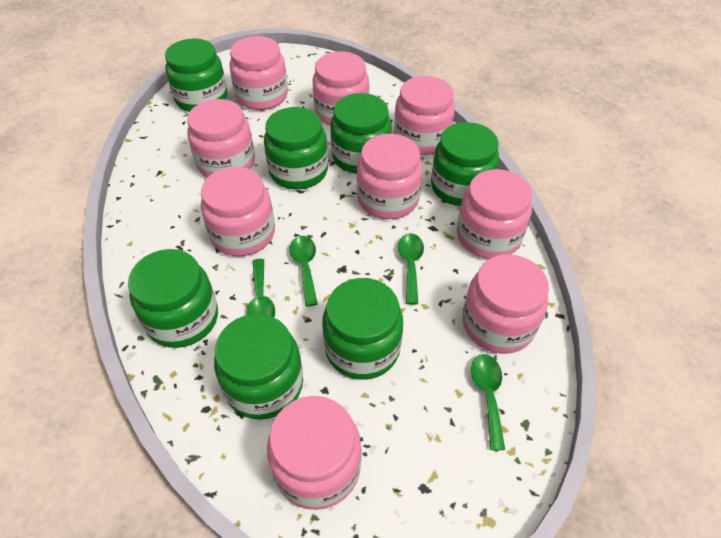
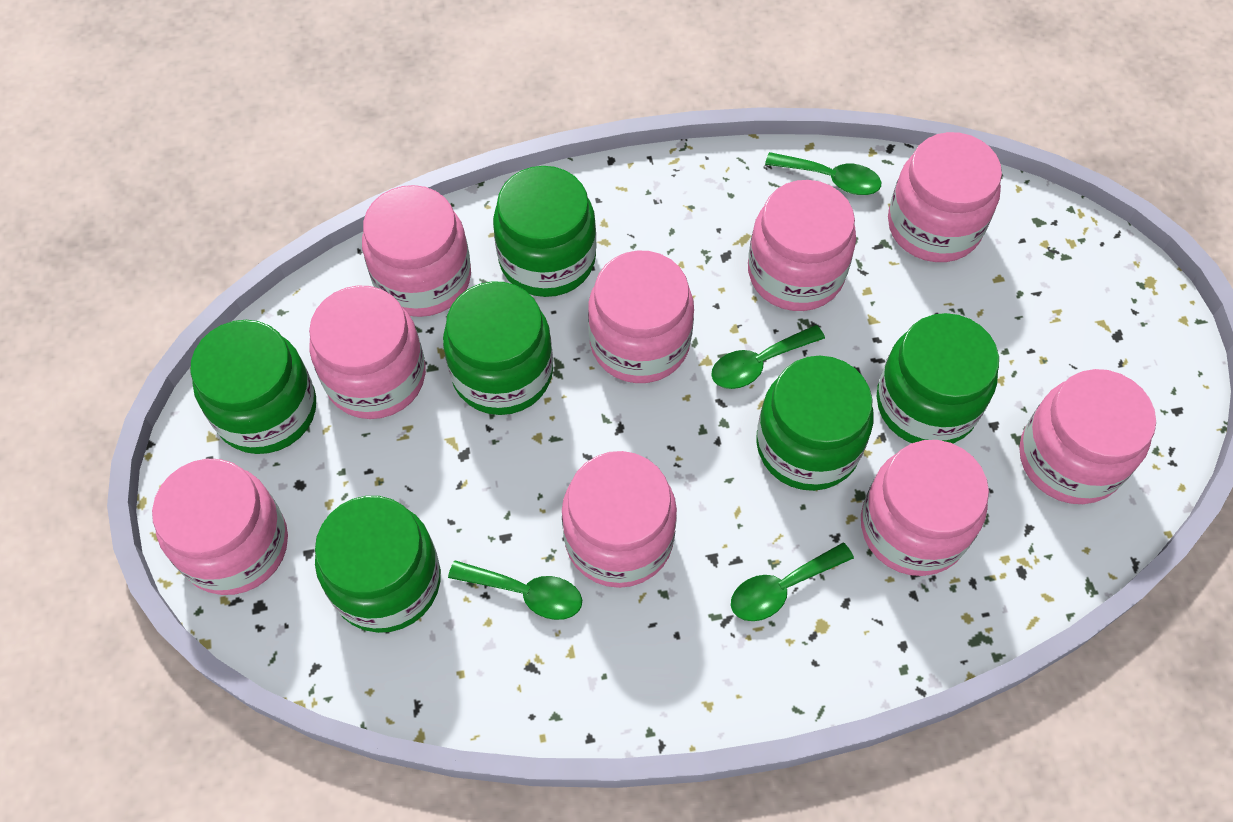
green jar: 7 -> 6

